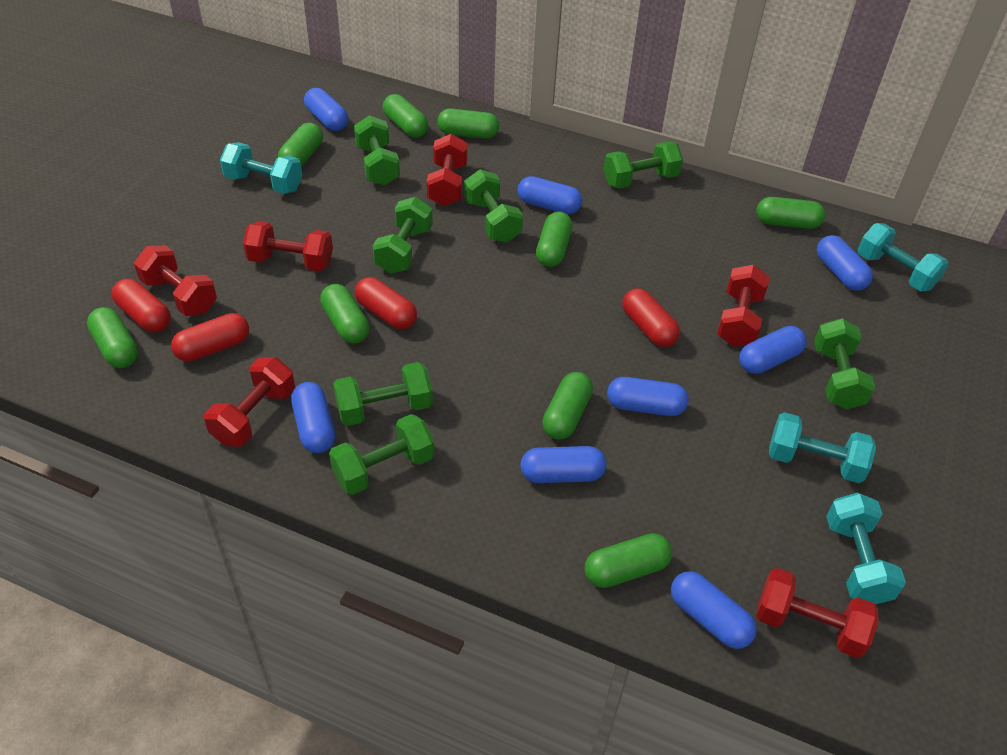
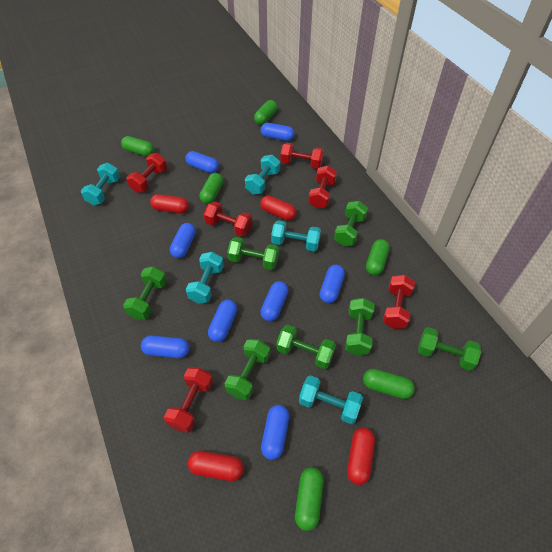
green capsule: 9 -> 6
turquoise dumbbell: 4 -> 5

